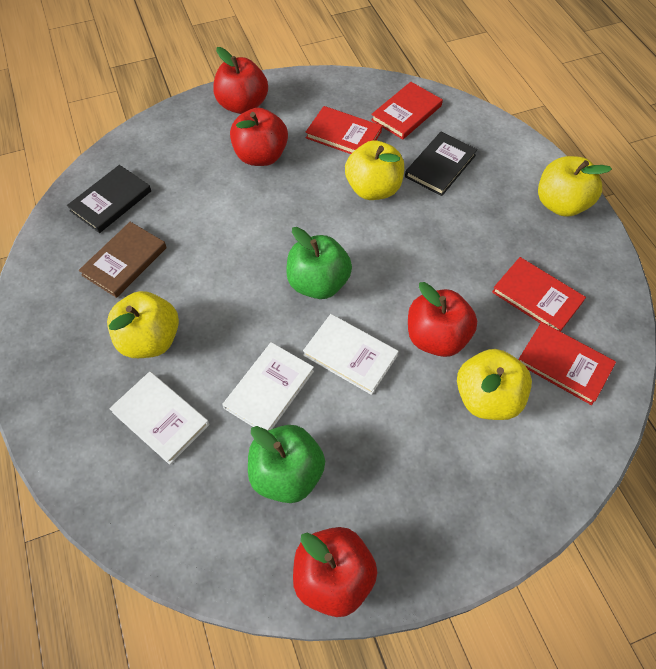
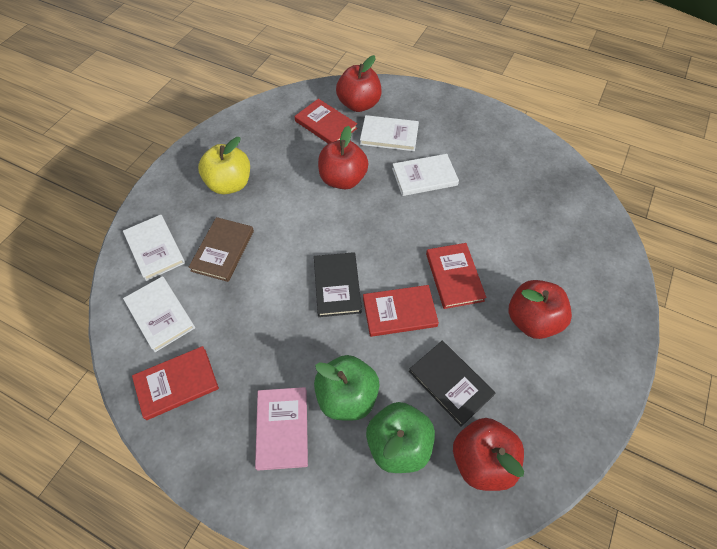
pink book: 0 -> 1
white book: 3 -> 4
yellow apple: 4 -> 1

